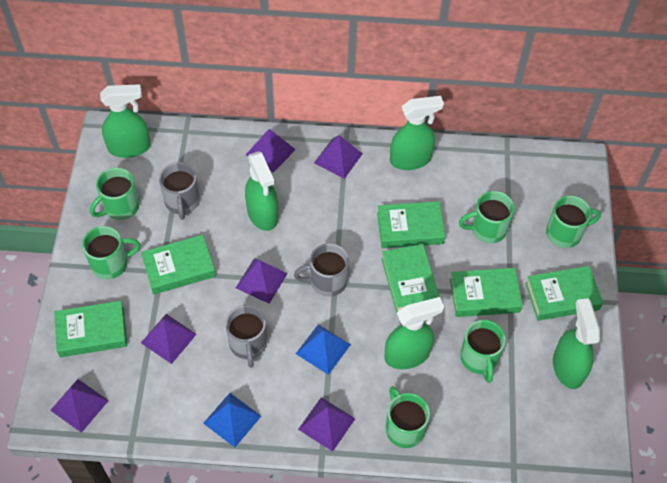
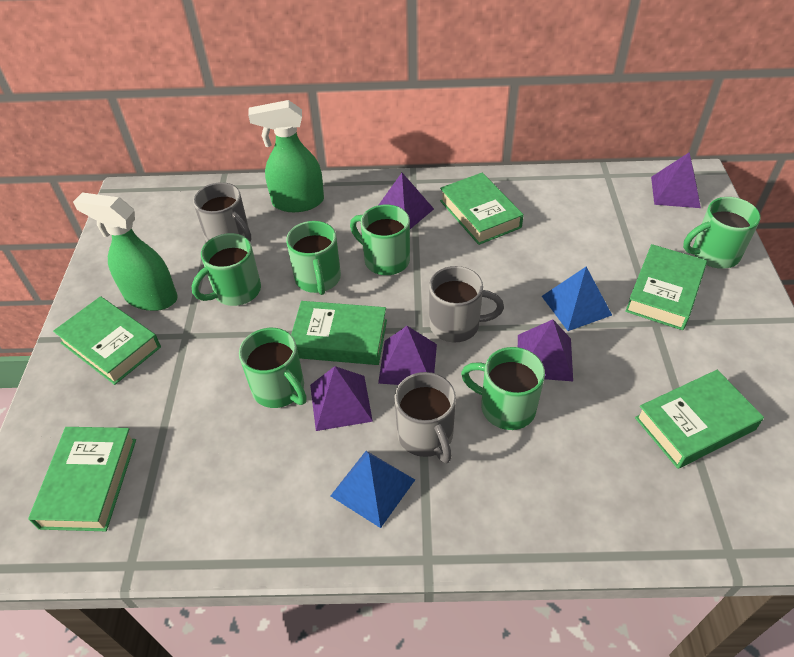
green spray bottle: 5 -> 2
purple pyramid: 6 -> 5

